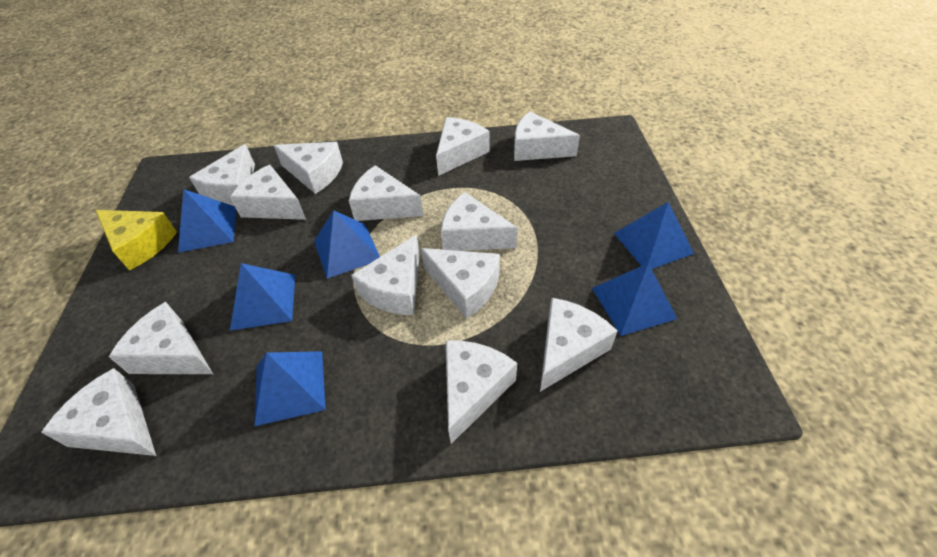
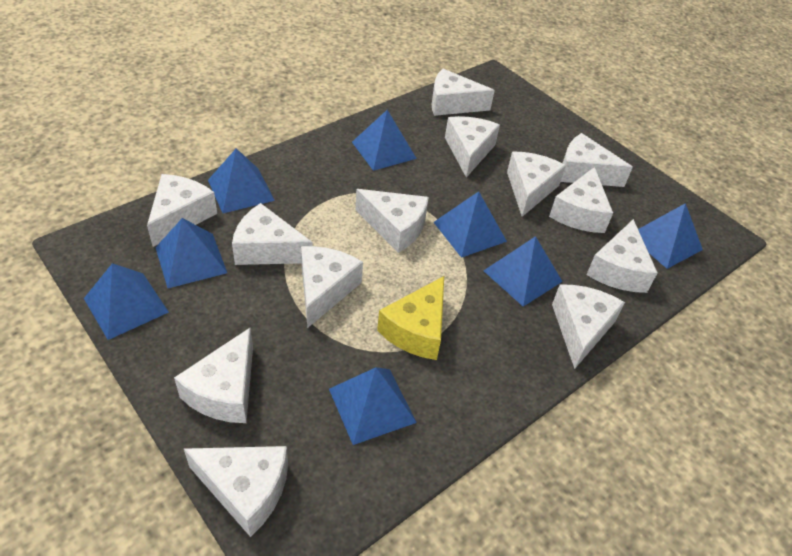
blue pyramid: 6 -> 8

